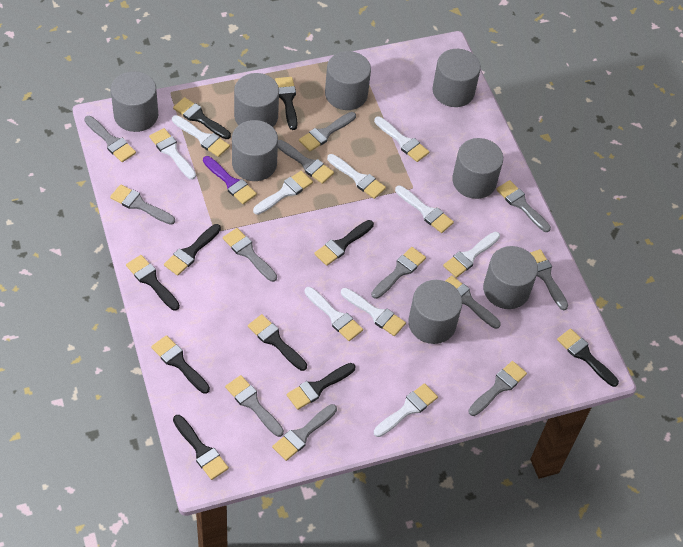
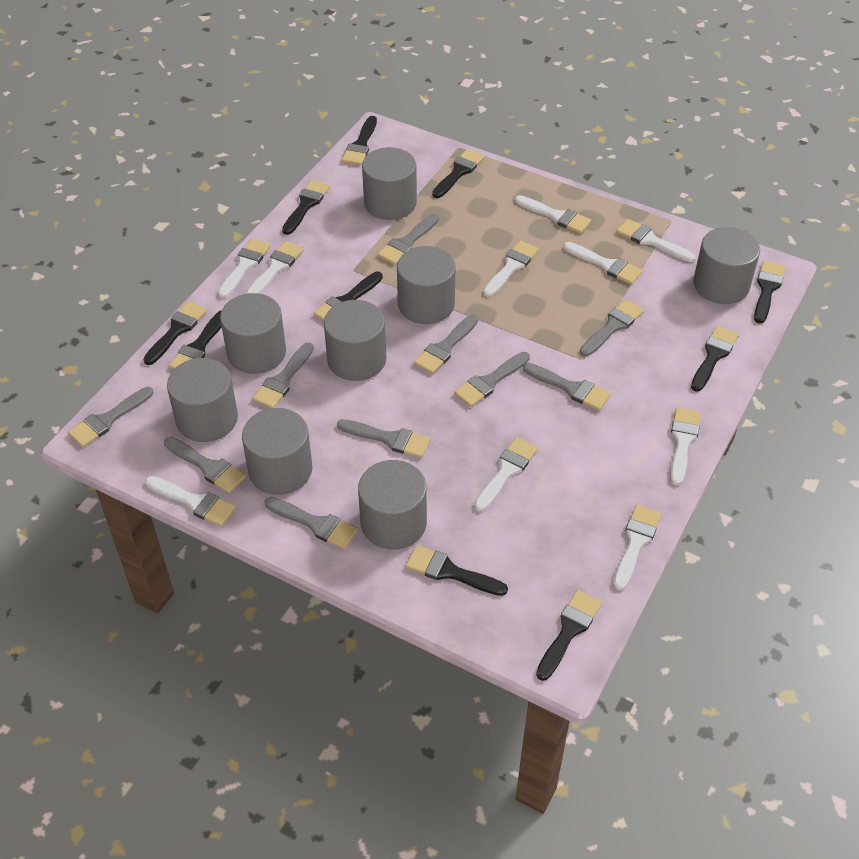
grey brush: 12 -> 10
purple brush: 1 -> 0

